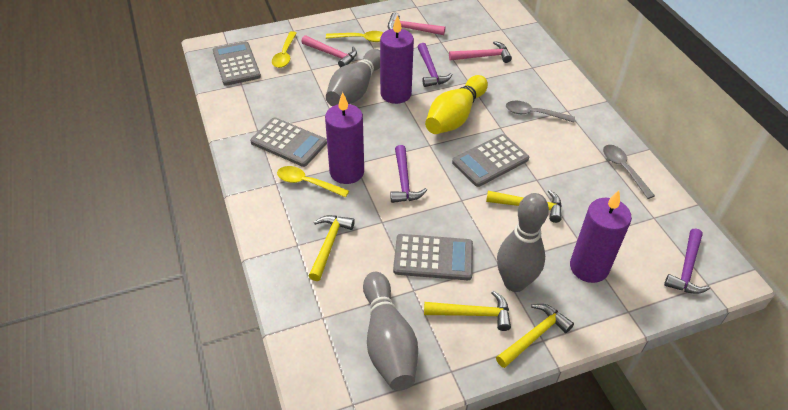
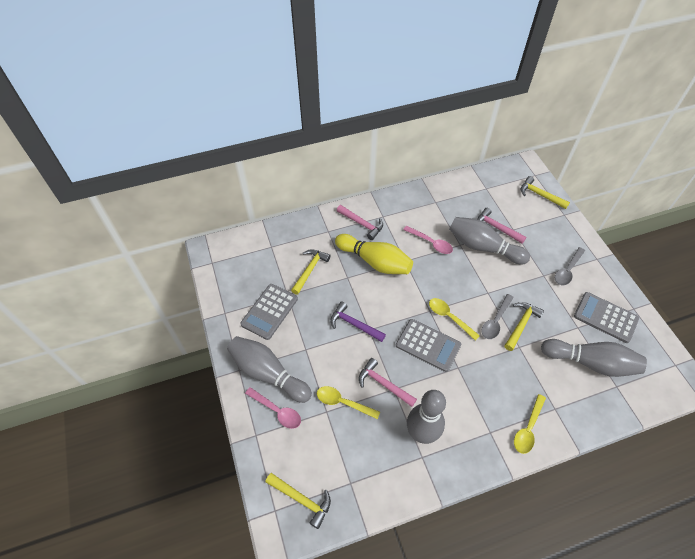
grey bowling pin: 3 -> 4
grey calculator: 4 -> 3
pink spoon: 0 -> 2
purple candle: 3 -> 0
purple hammer: 3 -> 1

